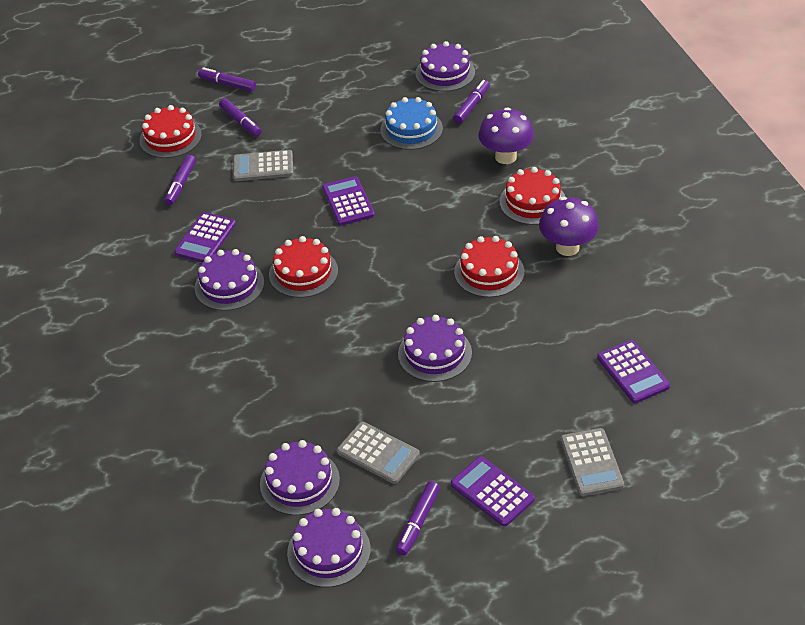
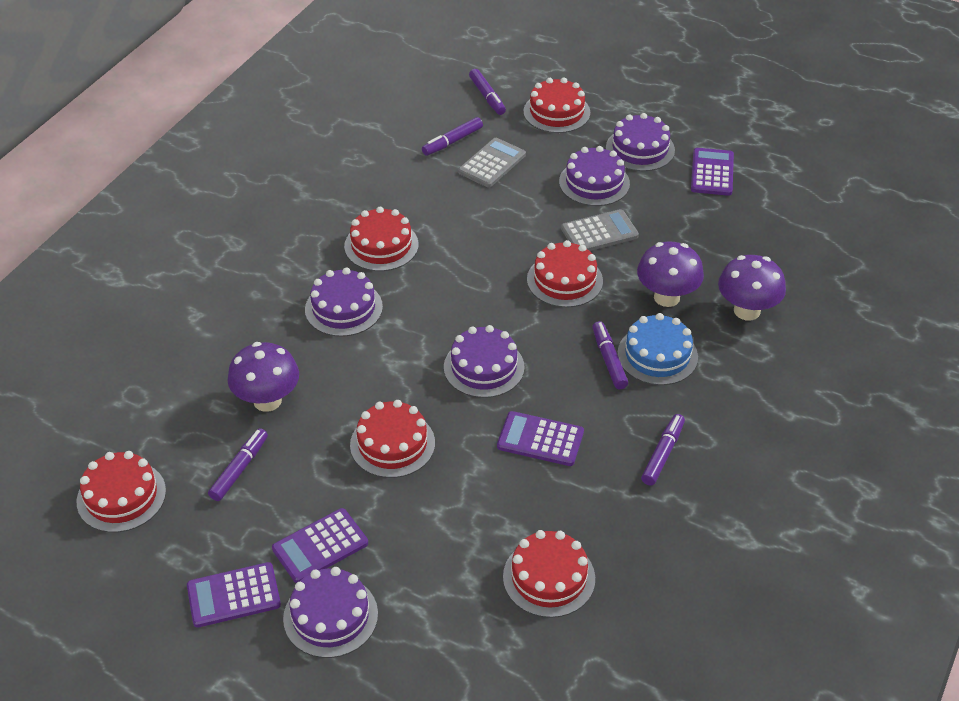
grey calculator: 3 -> 2
purple mushroom: 2 -> 3
red cake: 4 -> 6

